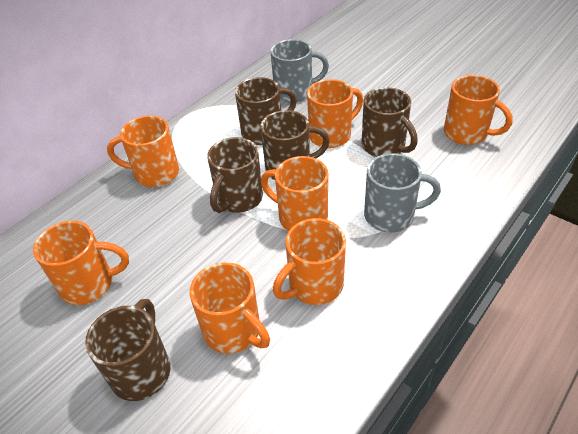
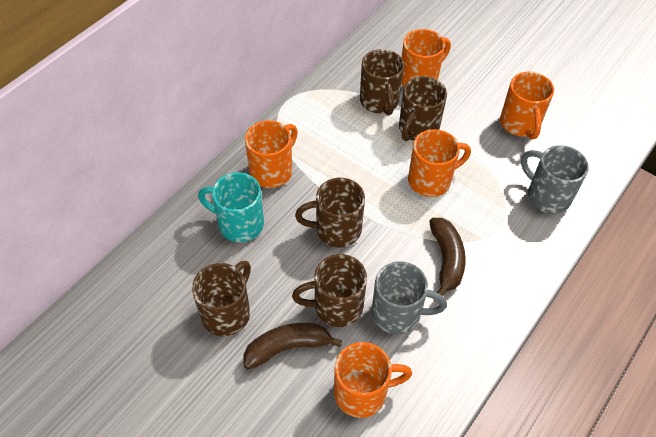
brown banana: 0 -> 2
orange mug: 7 -> 5
turquoise mug: 0 -> 1

